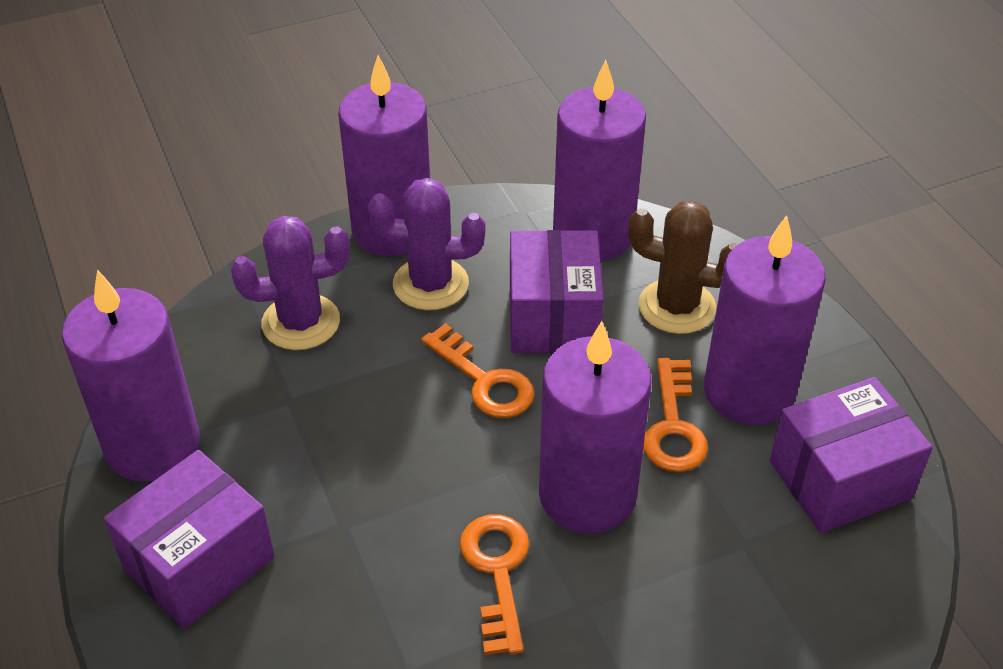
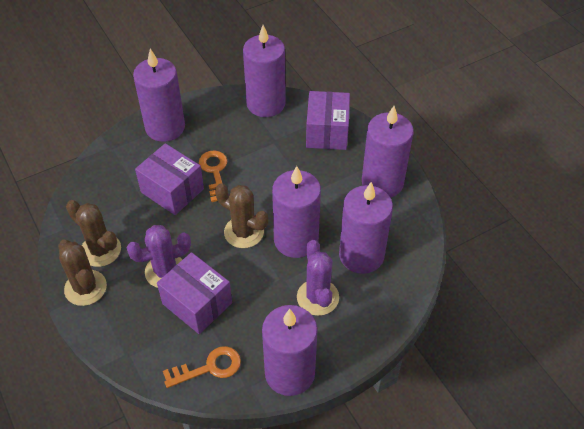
brown cactus: 1 -> 3
orange key: 3 -> 2
purple candle: 5 -> 6

